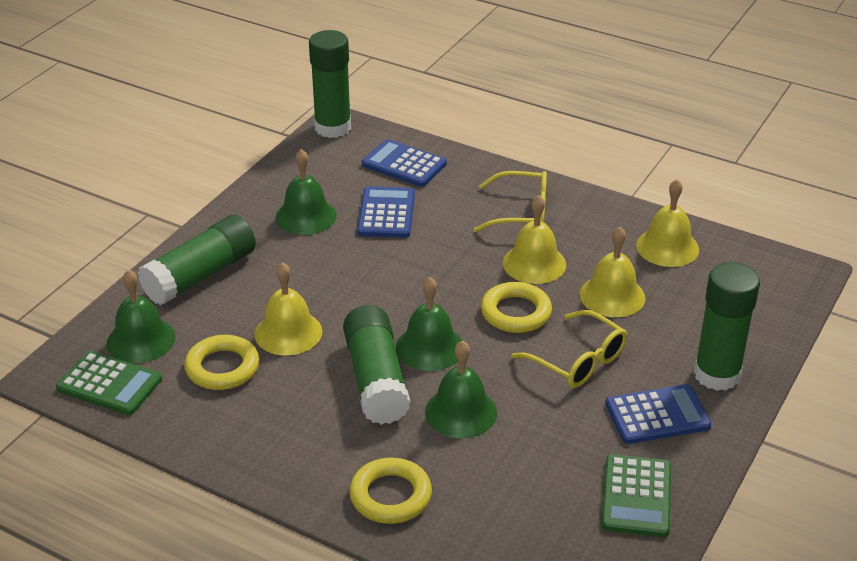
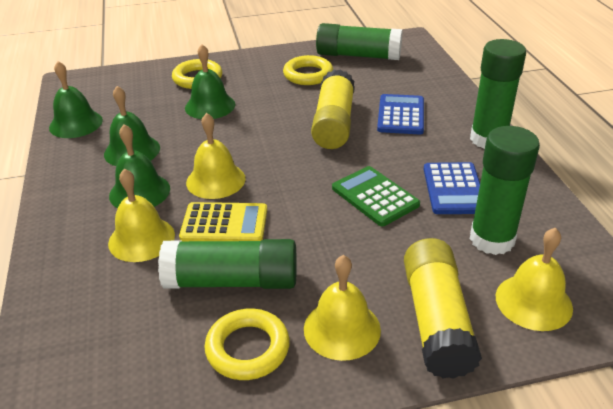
blue calculator: 3 -> 2
green calculator: 2 -> 1
yellow calculator: 0 -> 1
yellow glasses: 2 -> 0
yellow glue stick: 0 -> 2

